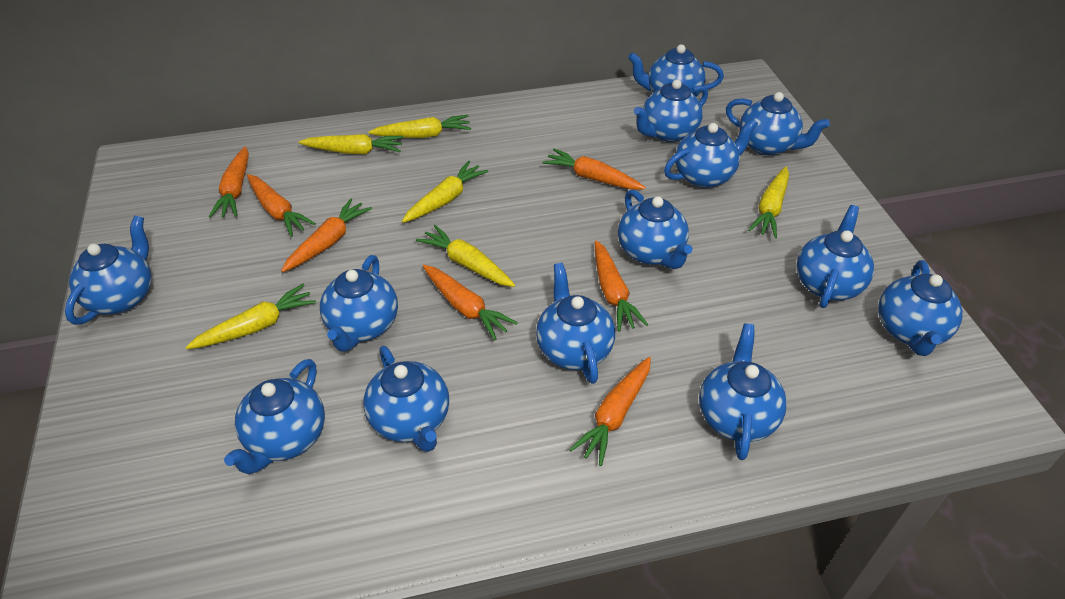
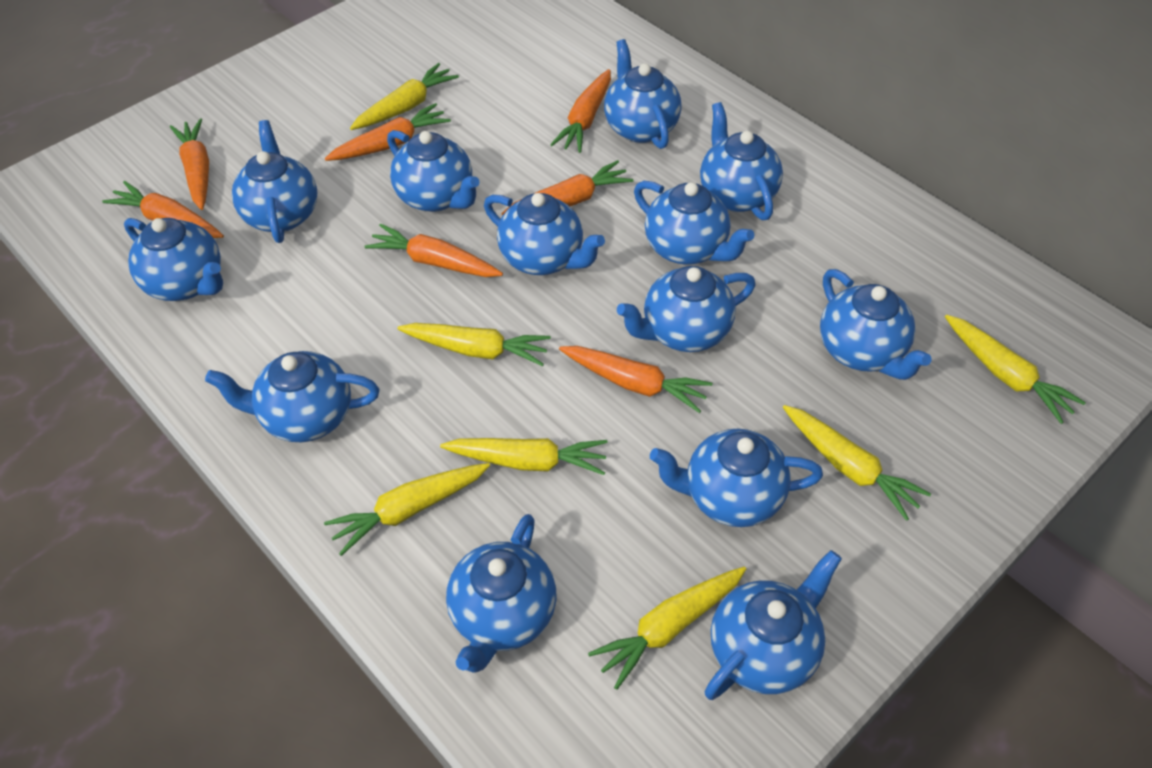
yellow carrot: 6 -> 7

